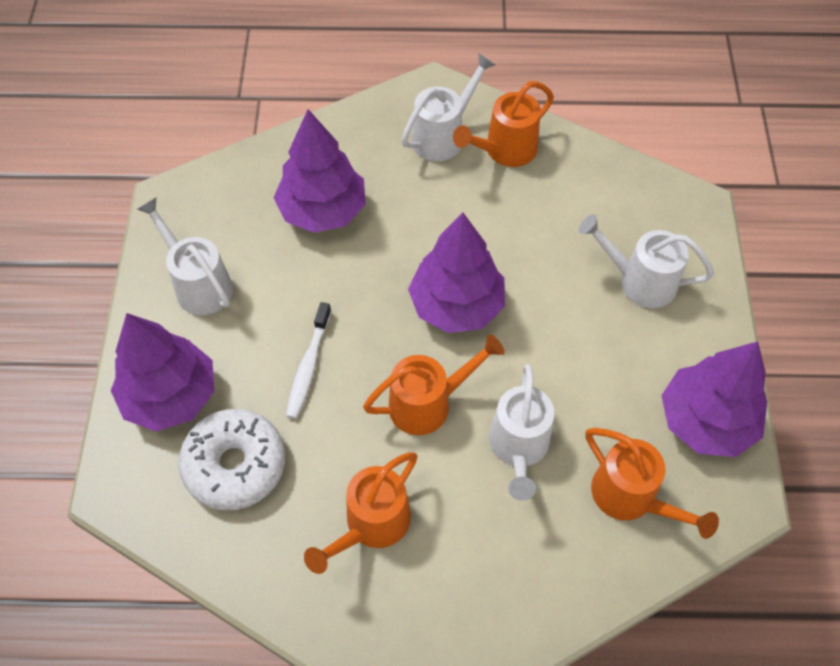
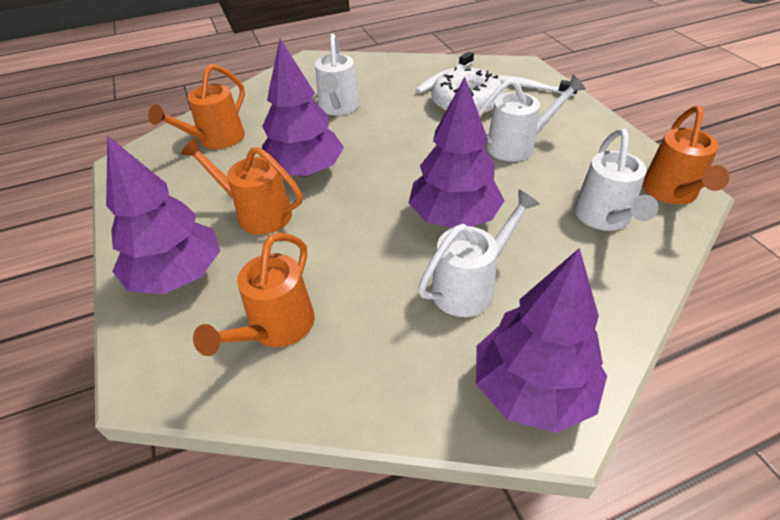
white toothbrush: 1 -> 2

